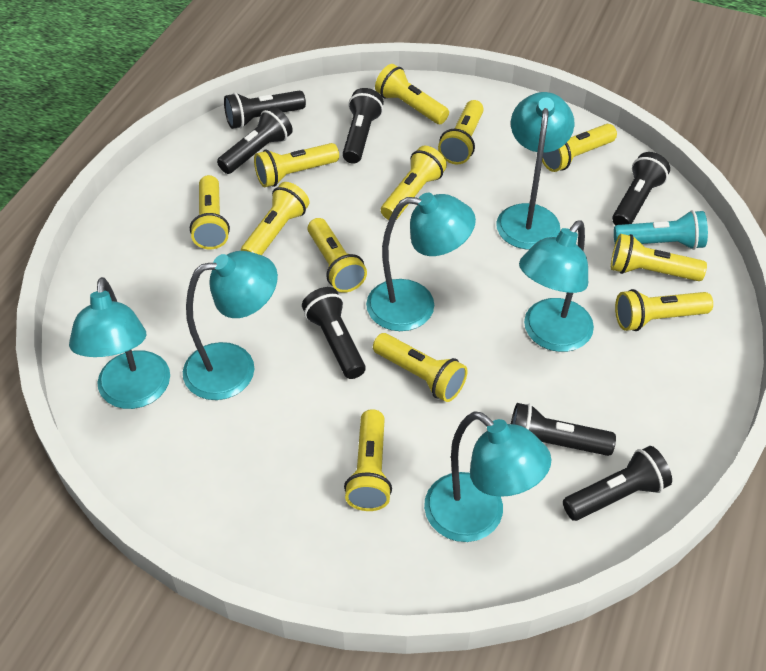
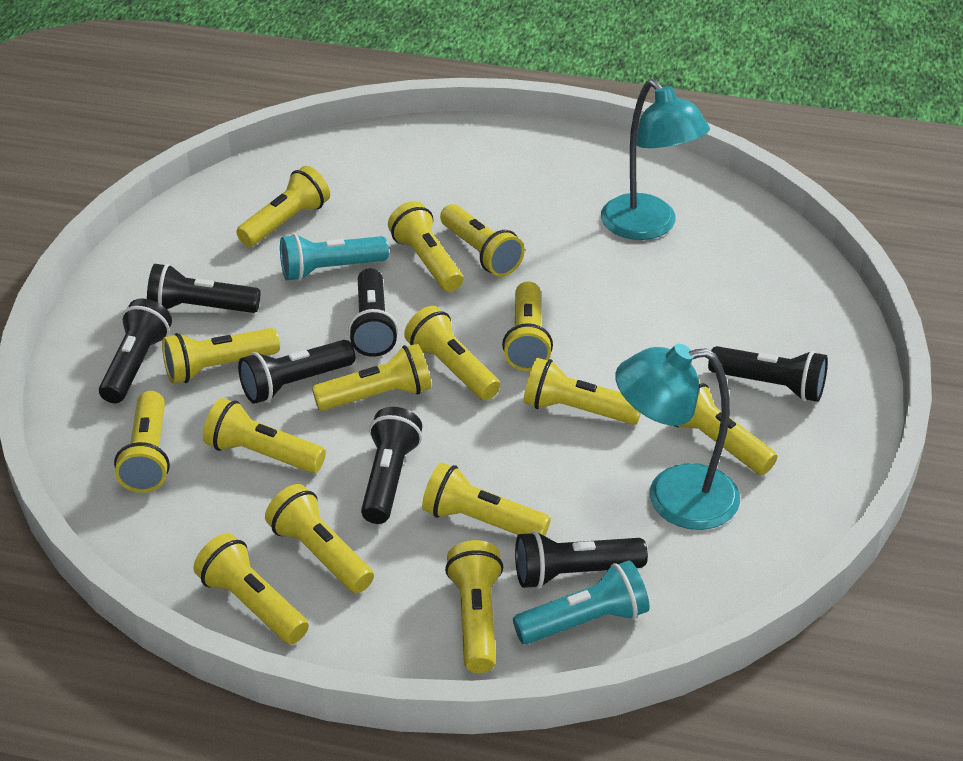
turquoise flashlight: 1 -> 2
turquoise lamp: 6 -> 2
yellow flashlight: 12 -> 15

